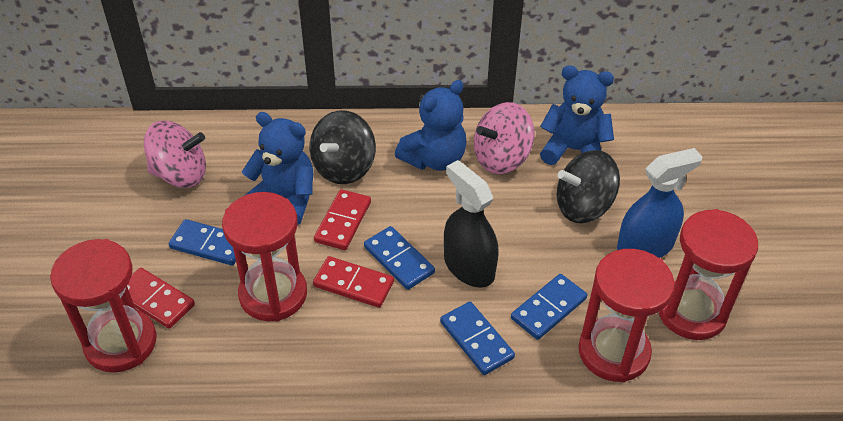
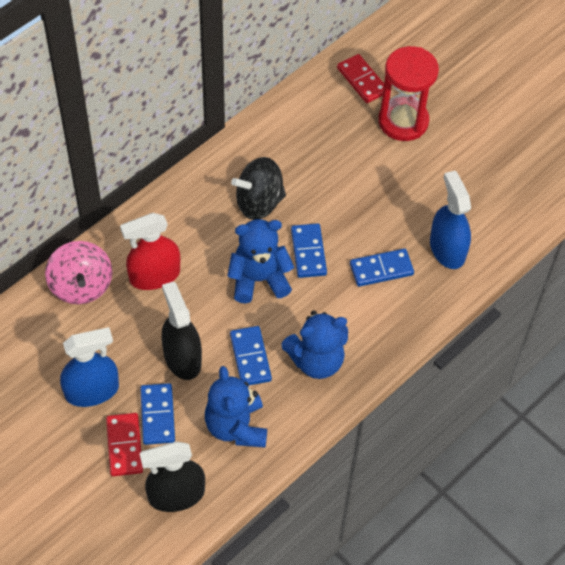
black spinning top: 2 -> 1
black spray bottle: 1 -> 2
blue spray bottle: 1 -> 2
pink spinning top: 2 -> 1
red domino: 3 -> 2
red hourglass: 4 -> 1
red spray bottle: 0 -> 1

